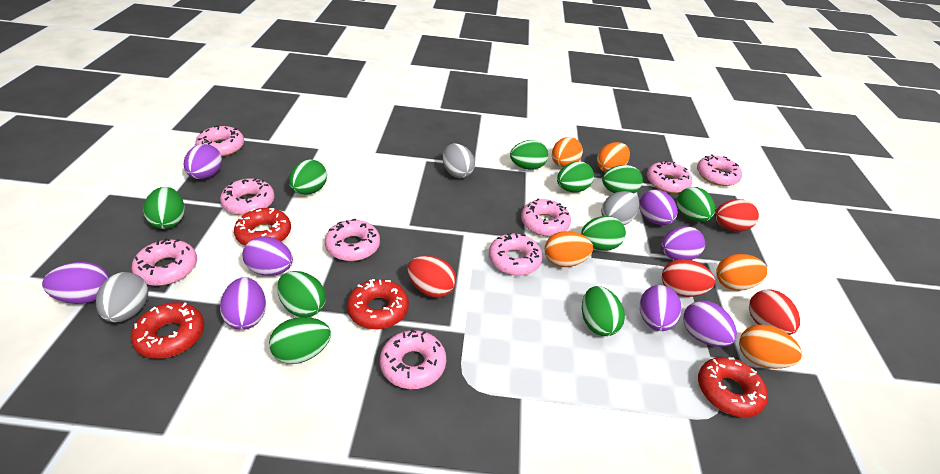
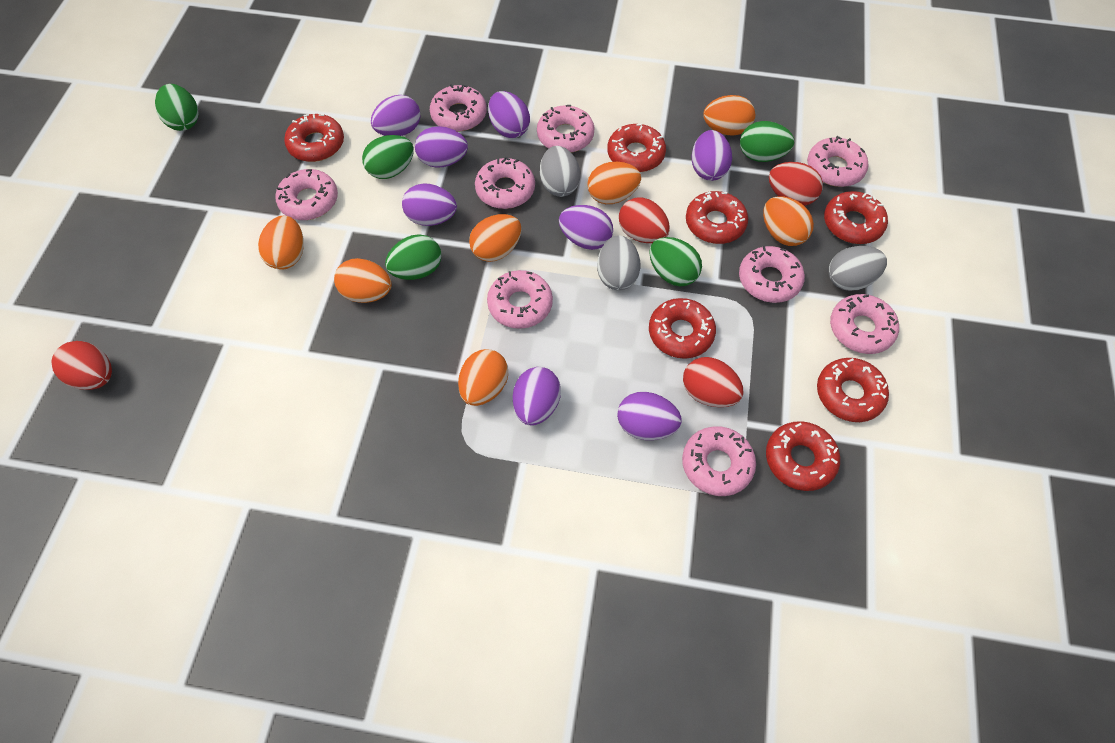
green egg: 10 -> 5
orange egg: 5 -> 7
red donut: 4 -> 7

